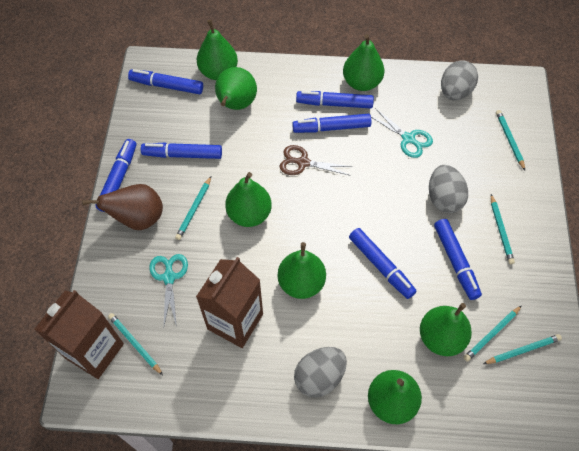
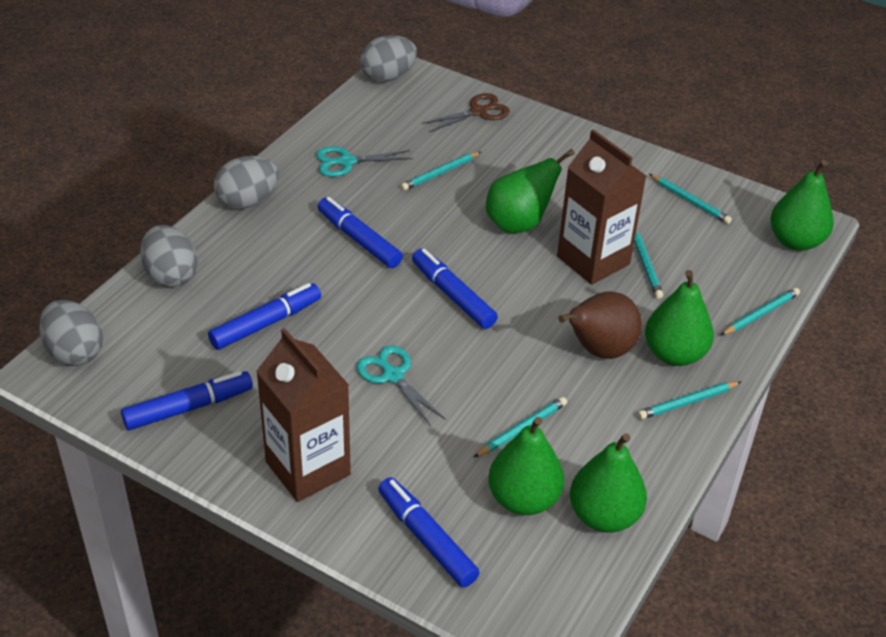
blue marker: 7 -> 5
green pear: 7 -> 5
grey egg: 3 -> 4

